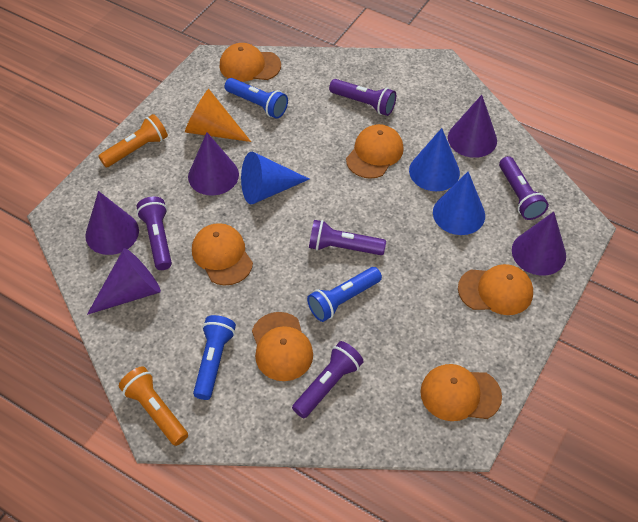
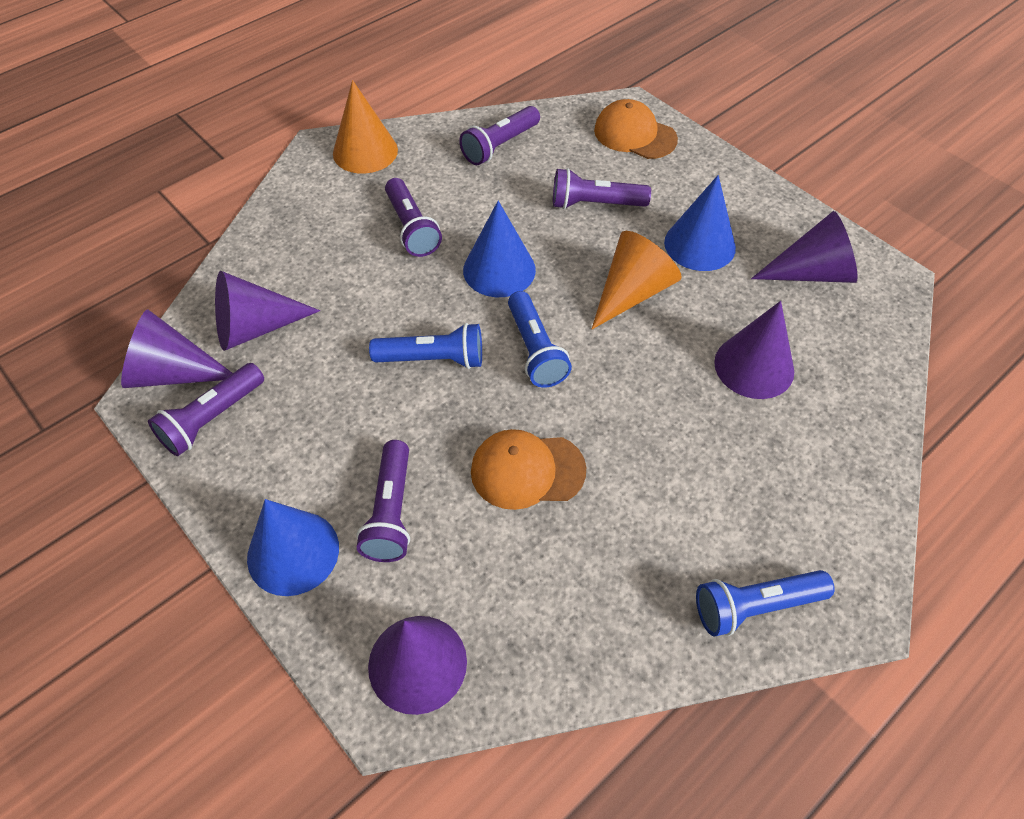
orange cap: 6 -> 2
orange cone: 1 -> 2
orange flashlight: 2 -> 0

